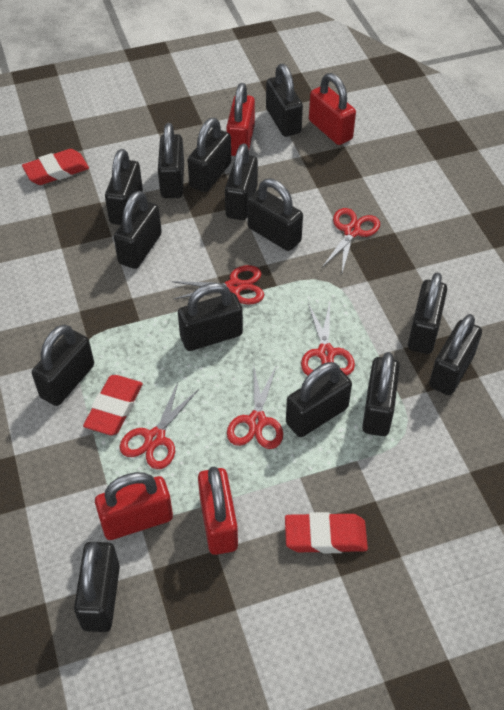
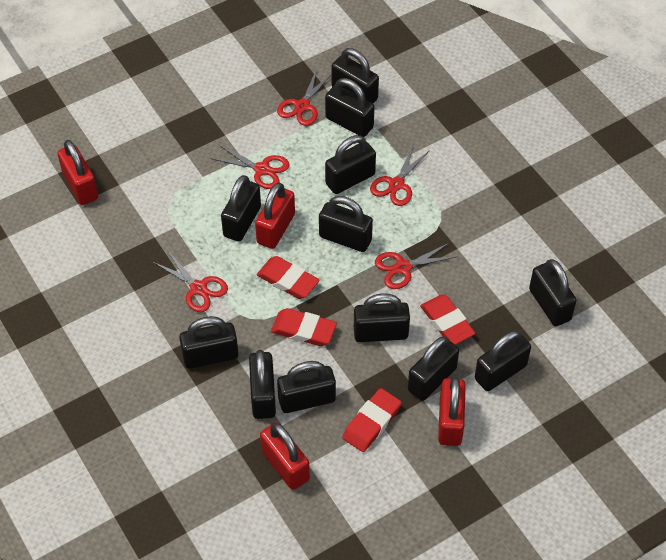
black padlock: 14 -> 12
red eraser: 3 -> 4

